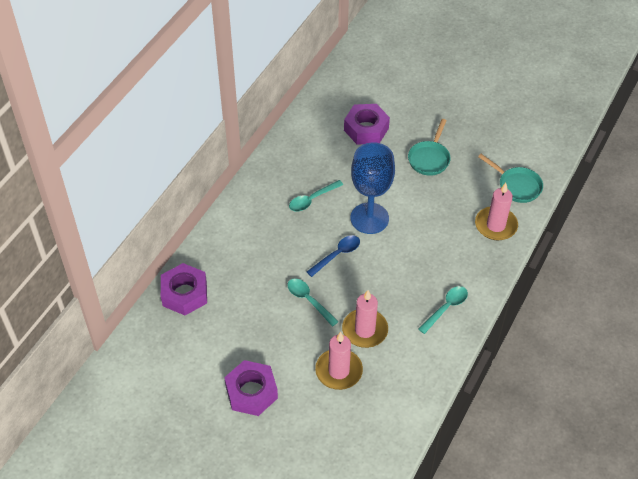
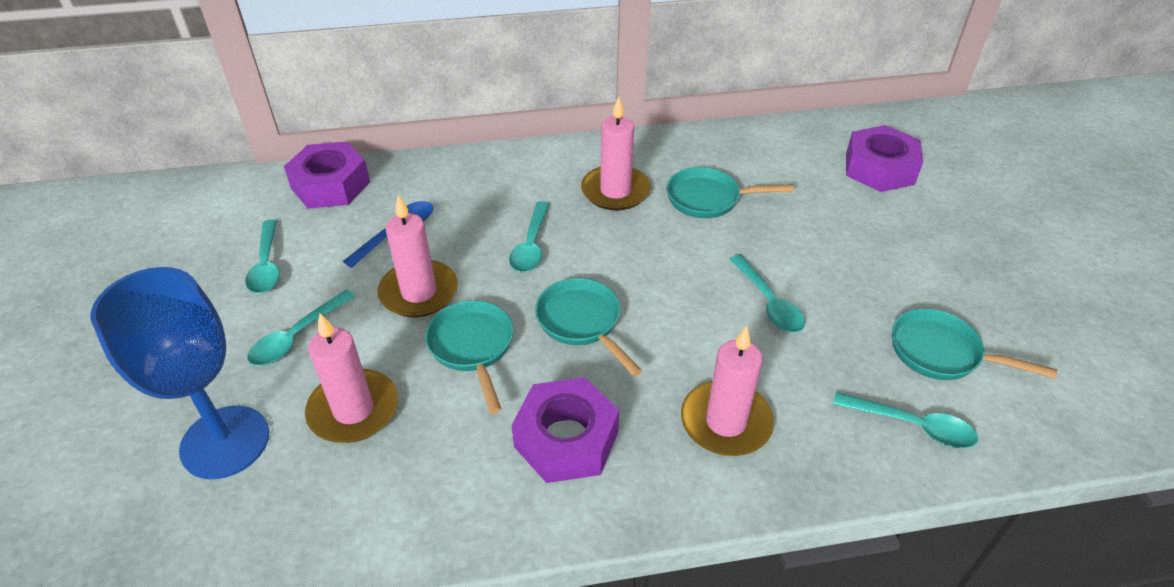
pink candle: 3 -> 4
turquoise pan: 2 -> 4
turquoise spoon: 3 -> 5

